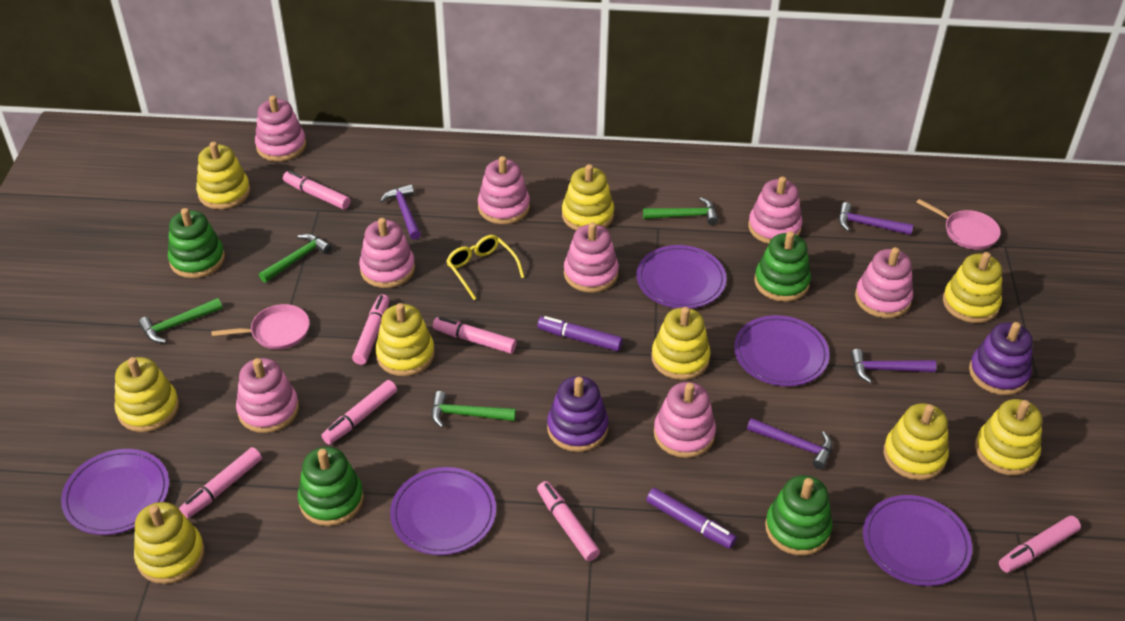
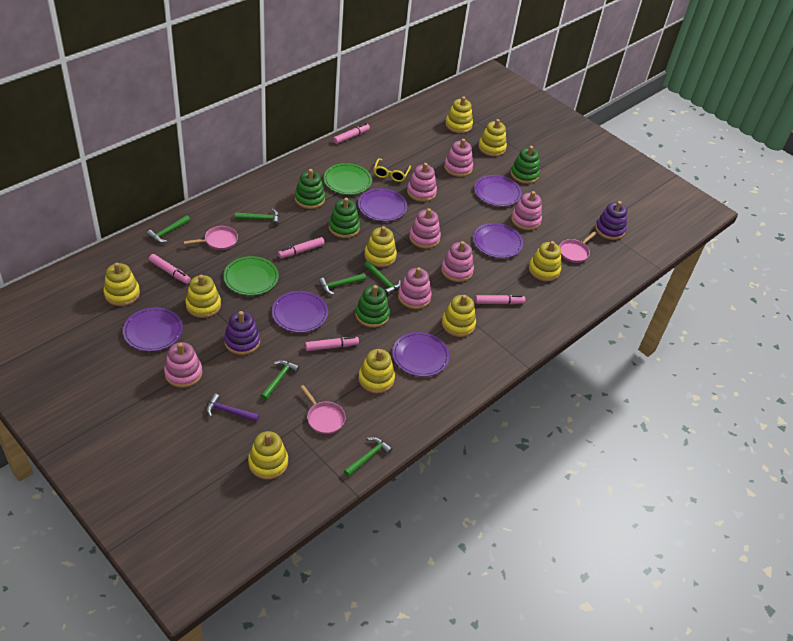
green hammer: 4 -> 6
green plate: 0 -> 2
pink marker: 7 -> 5
pink pan: 2 -> 3
pink stacking toy: 8 -> 7
purple hammer: 4 -> 1
purple marker: 2 -> 0
purple plate: 5 -> 6

